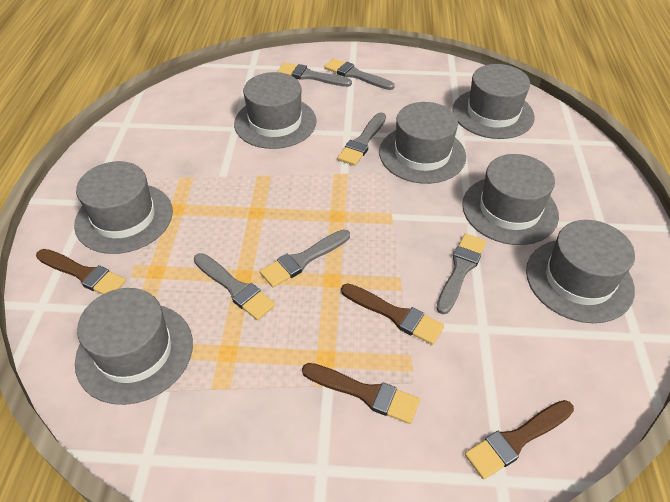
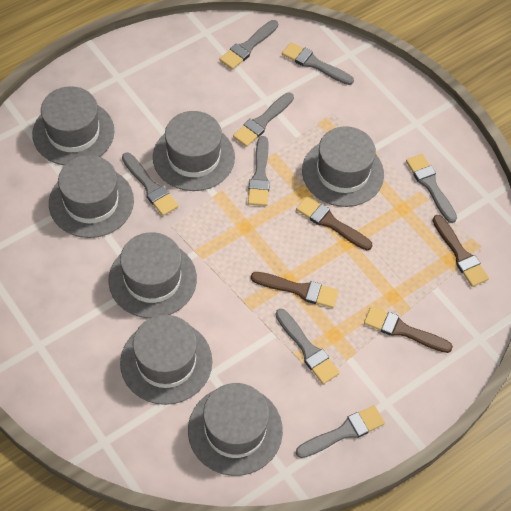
grey brush: 6 -> 8

